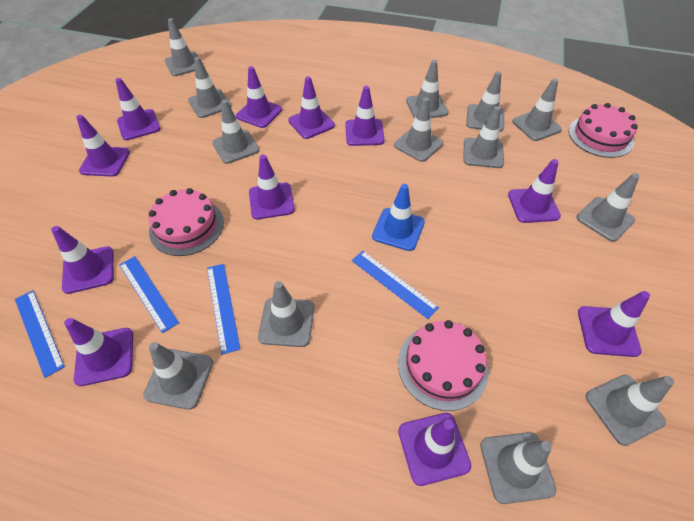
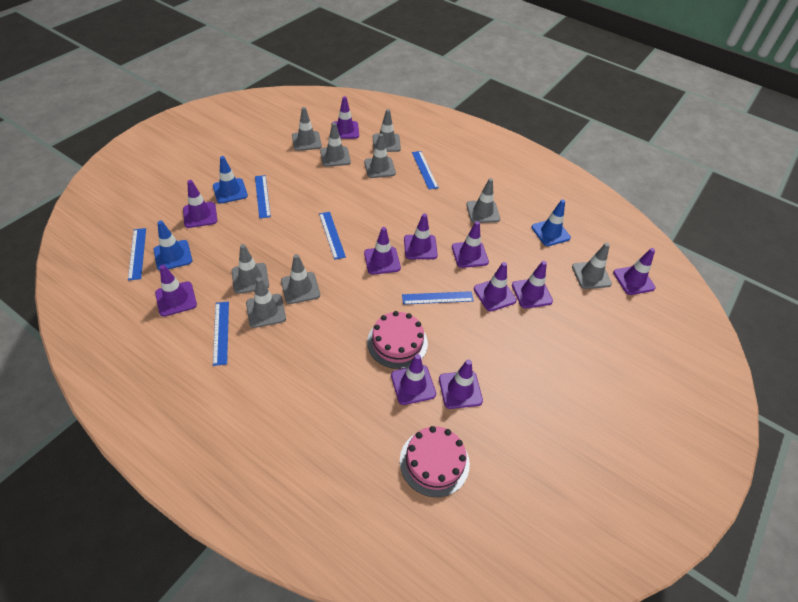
blue ruler: 4 -> 6
blue traffic cone: 1 -> 3
grey traffic cone: 13 -> 9
pink cake: 3 -> 2

